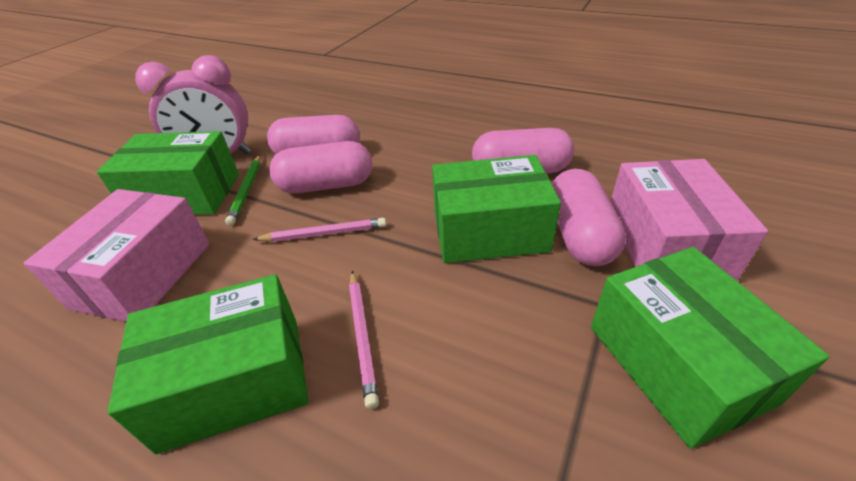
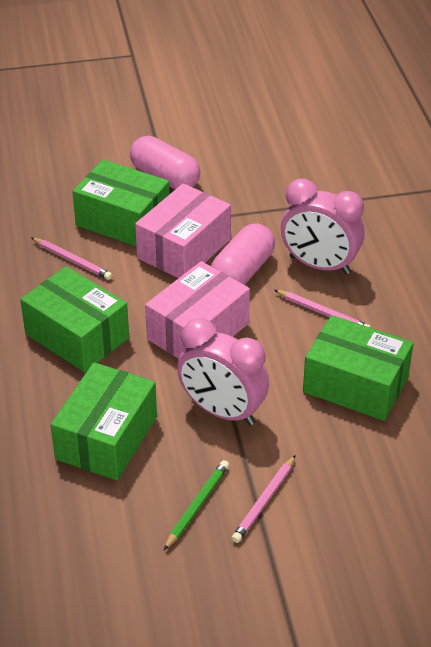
pink capsule: 4 -> 2
pink clock: 1 -> 2
pink pencil: 2 -> 3

